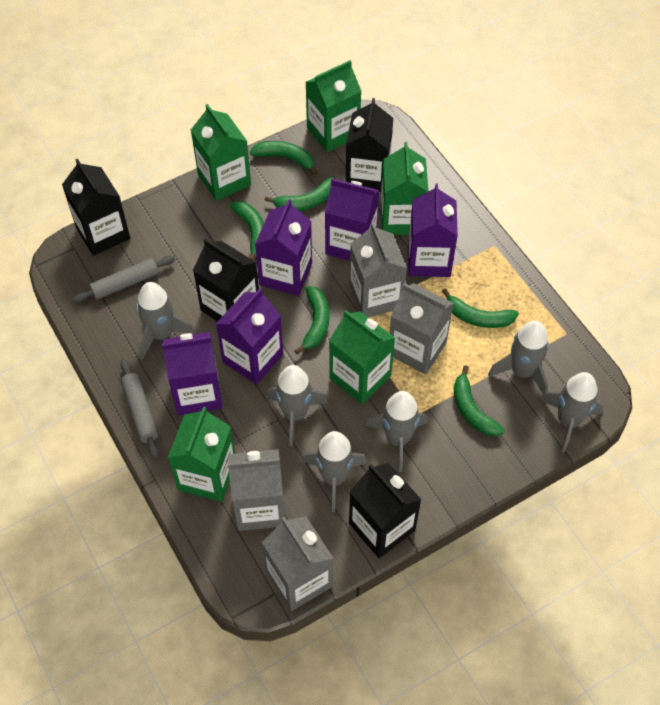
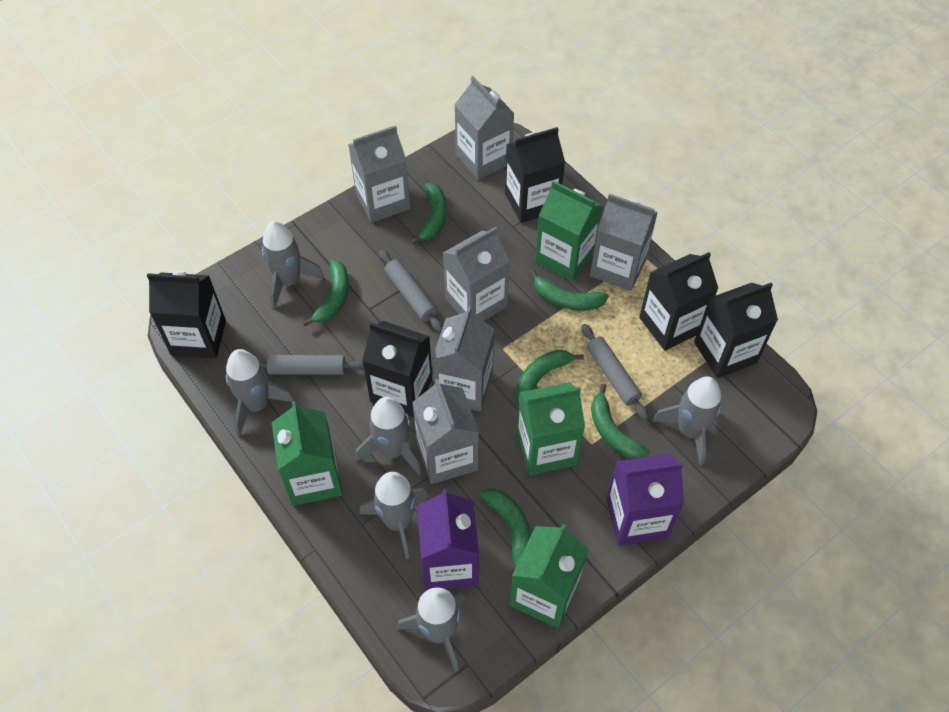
black carton: 4 -> 5
green carton: 5 -> 4
grey carton: 4 -> 6
grey rolling pin: 2 -> 3
purple carton: 5 -> 2

